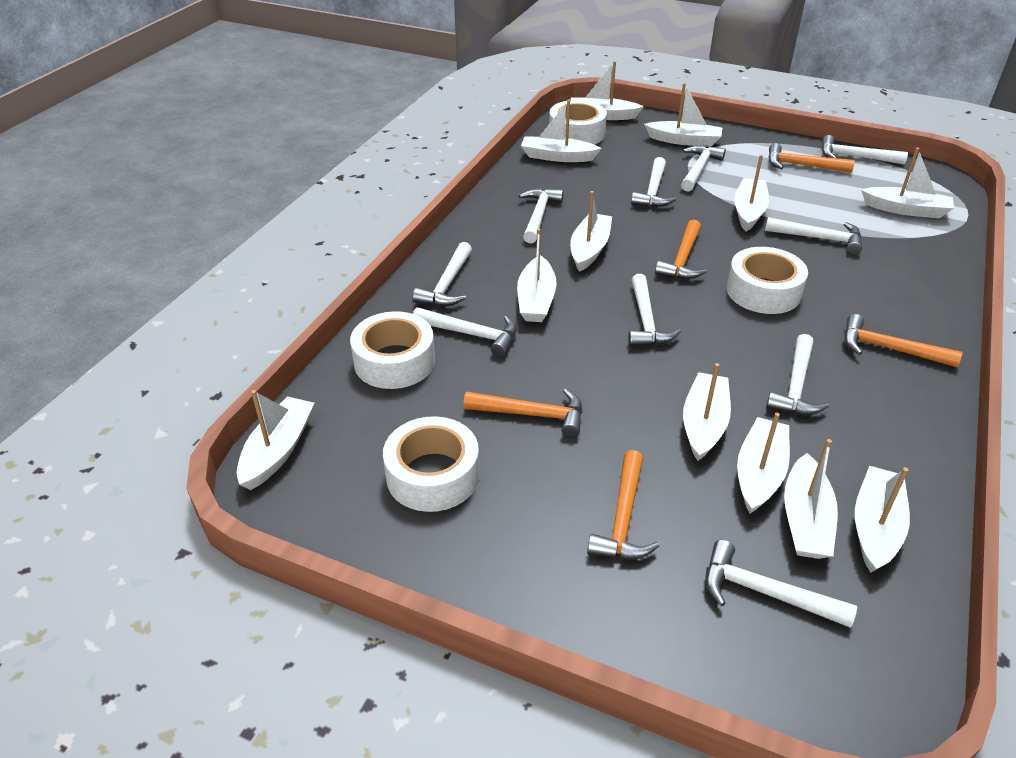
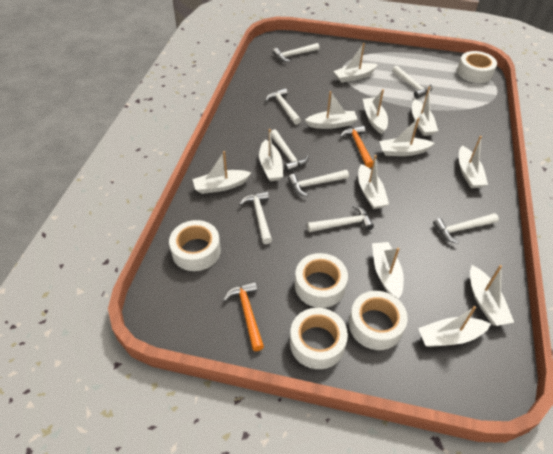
orange hammer: 5 -> 2
white hammer: 10 -> 8
white tape: 4 -> 5

